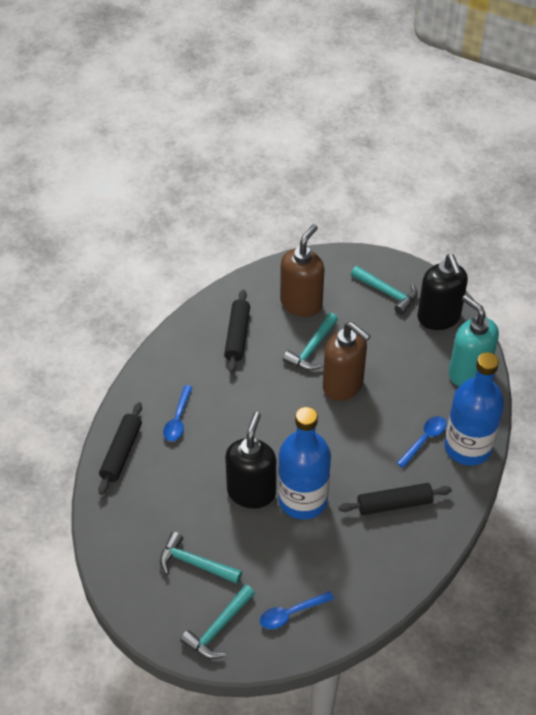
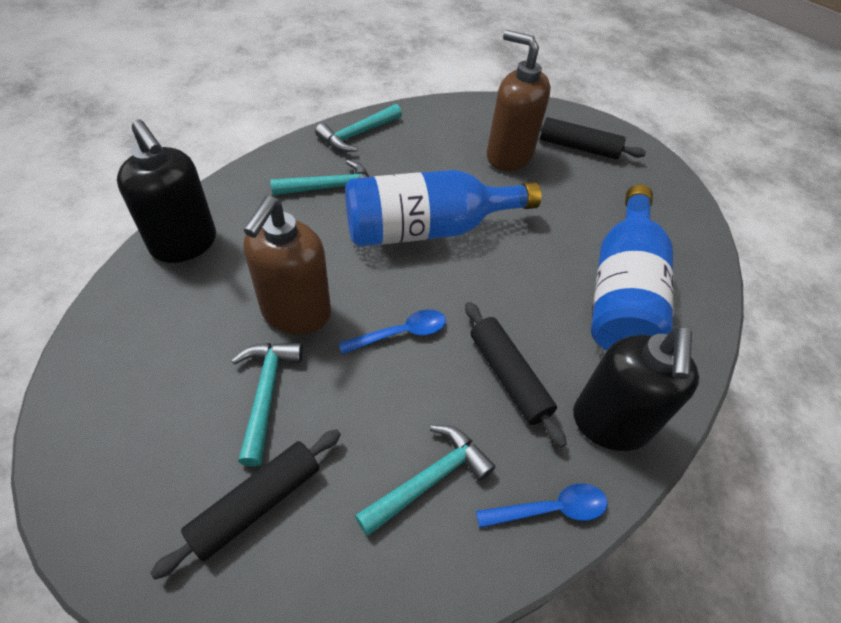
blue spoon: 3 -> 2
turquoise soap dispenser: 1 -> 0

